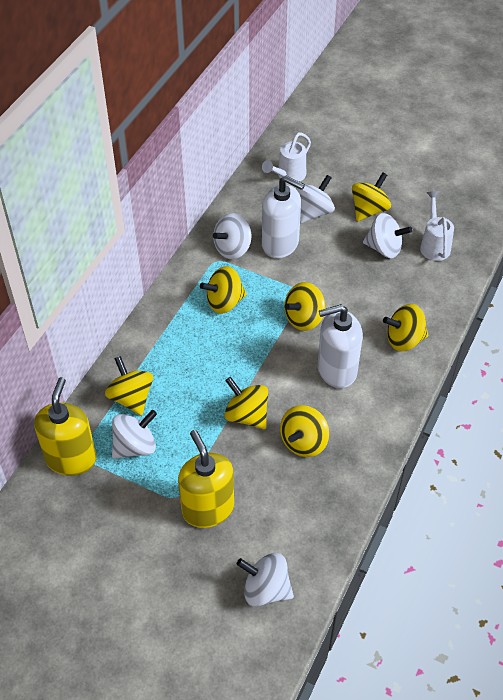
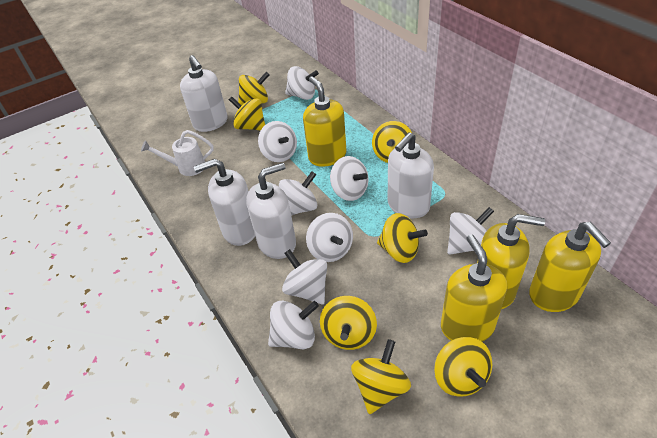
white soap dispenser: 2 -> 4
white spinning top: 5 -> 8
white watering can: 2 -> 1
yellow soap dispenser: 2 -> 4

